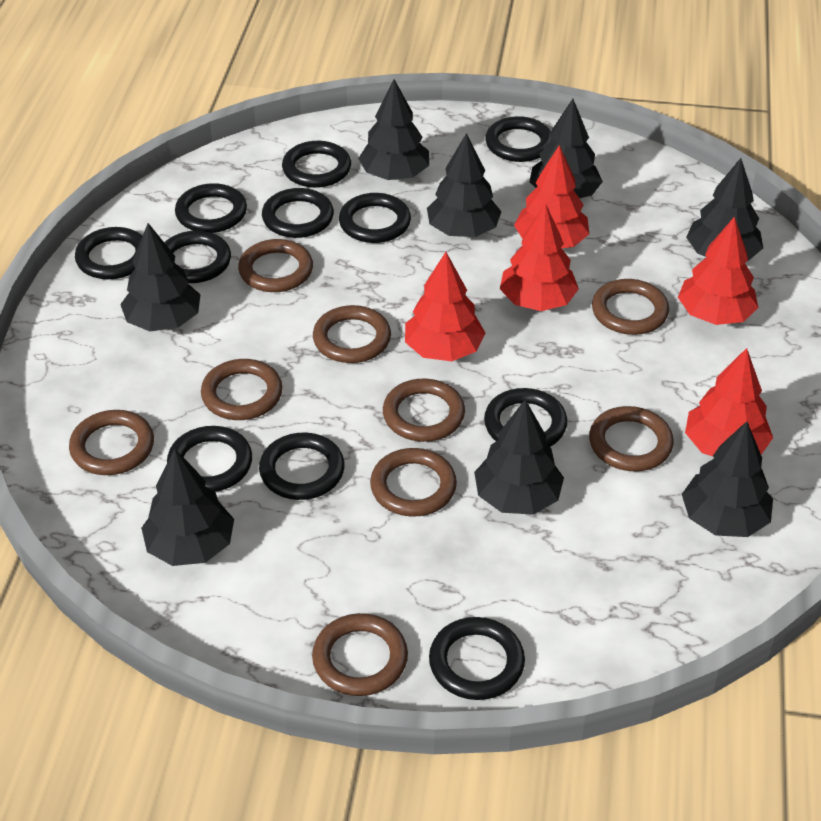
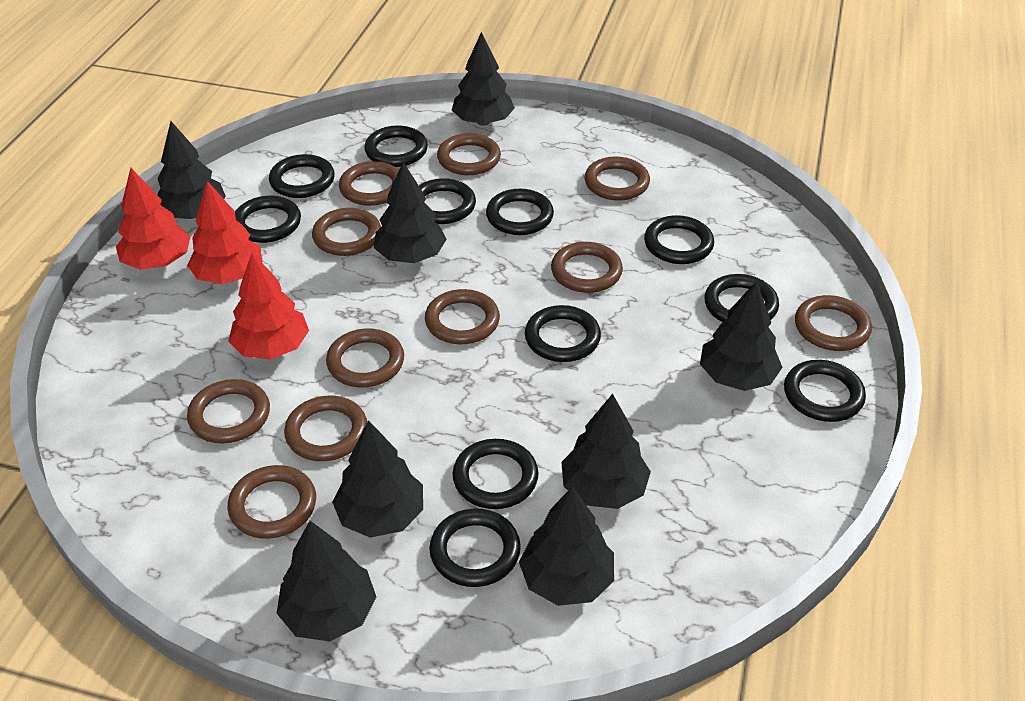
brown ring: 9 -> 11
red tree: 5 -> 3

